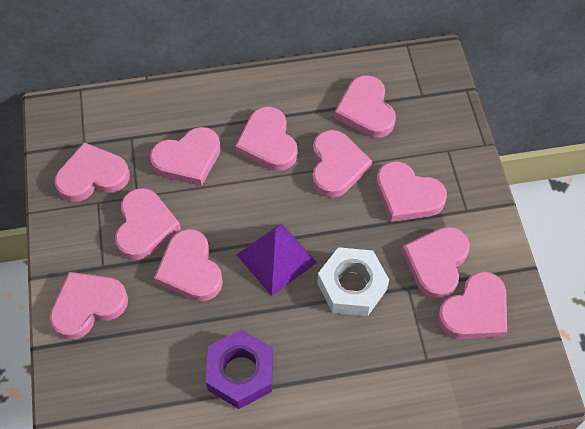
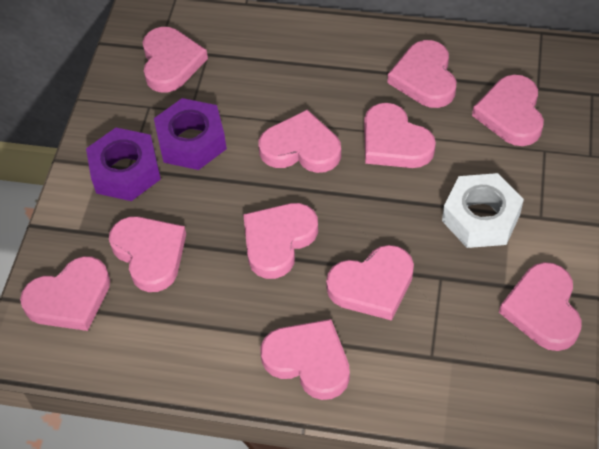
purple nut: 1 -> 2
purple pyramid: 1 -> 0

